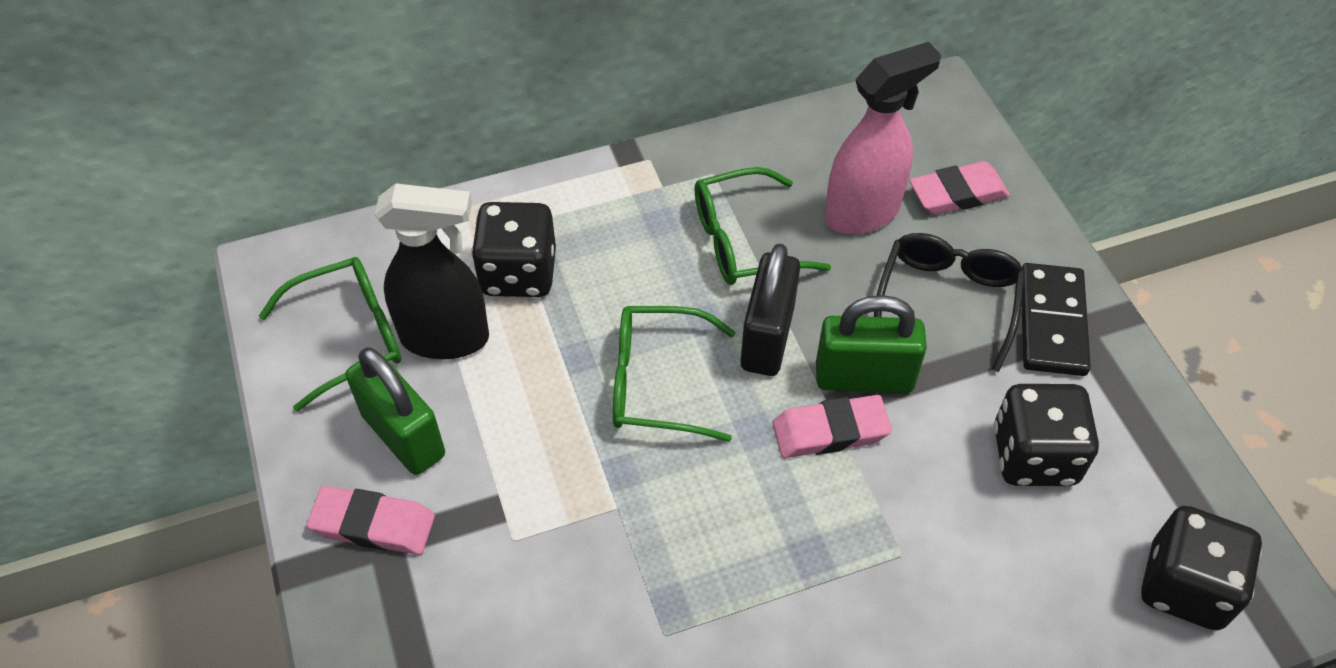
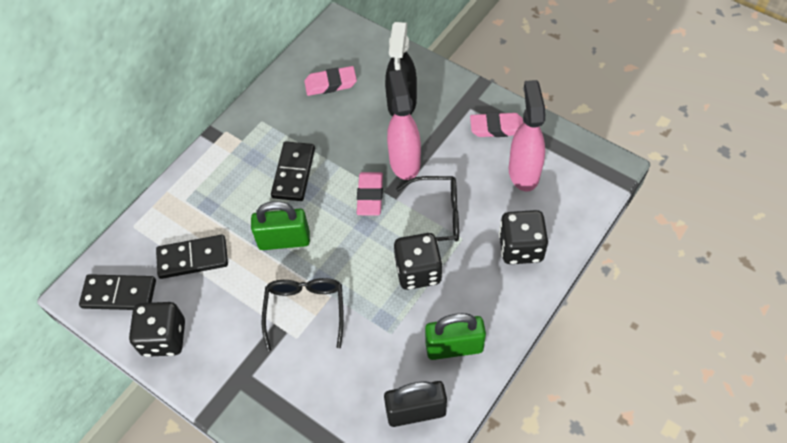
black domino: 1 -> 3
black glasses: 1 -> 2
green glasses: 3 -> 0
pink spray bottle: 1 -> 2

